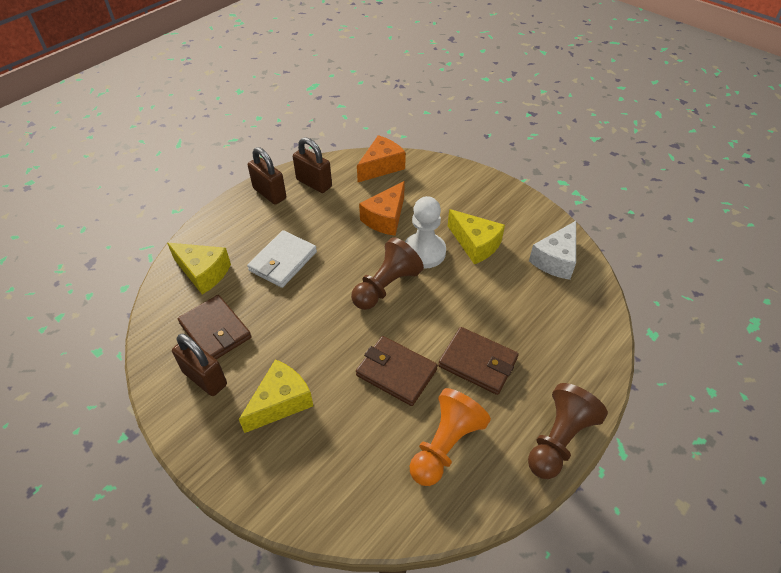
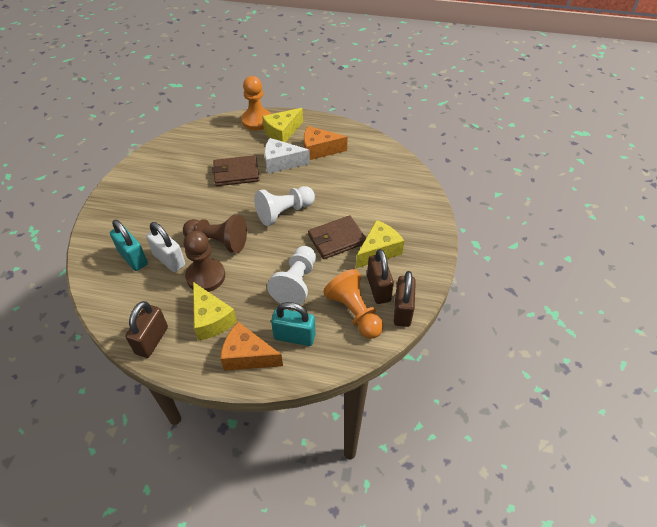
brown wallet: 3 -> 2
orange pawn: 1 -> 2
turquoise padlock: 0 -> 2
white padlock: 0 -> 1
white pawn: 1 -> 2
white wallet: 1 -> 0

